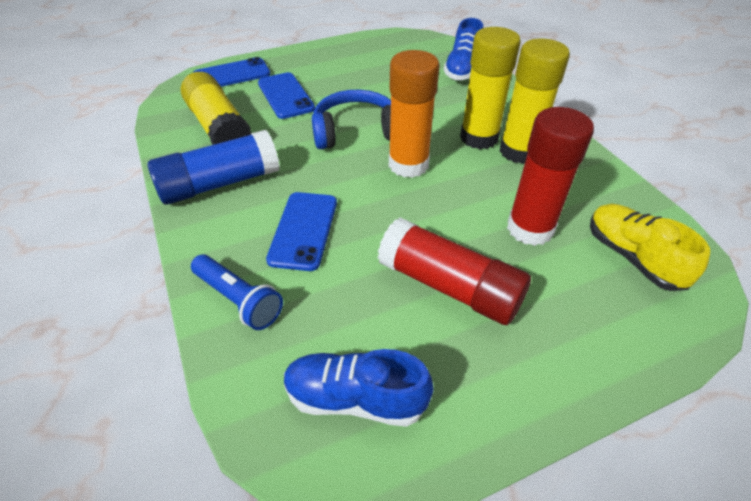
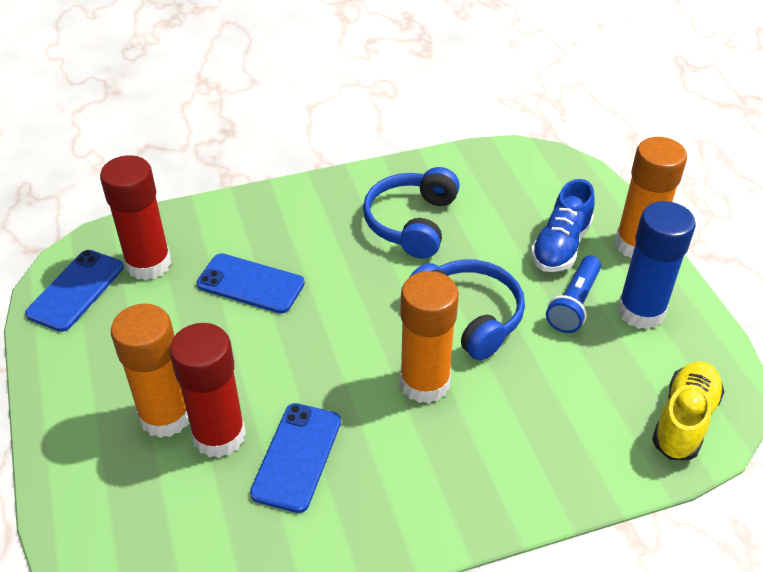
blue headphones: 1 -> 2
blue shoe: 2 -> 1
orange glue stick: 1 -> 3
yellow glue stick: 3 -> 0

